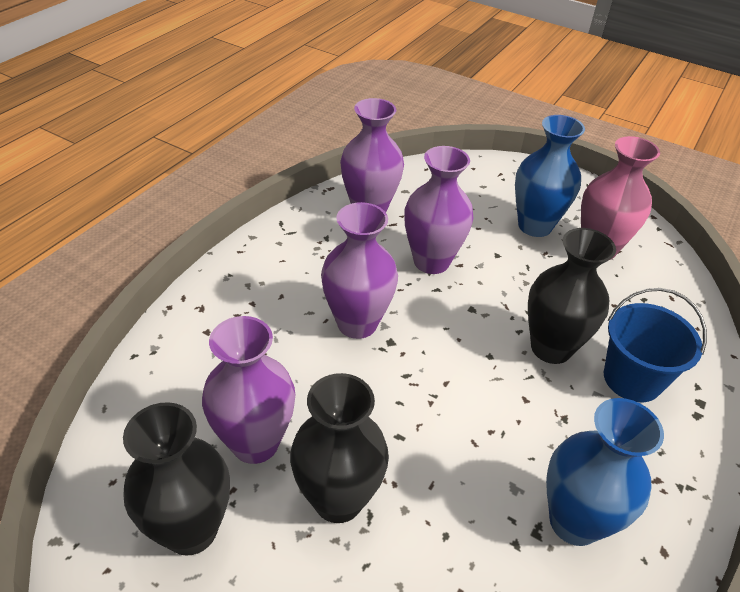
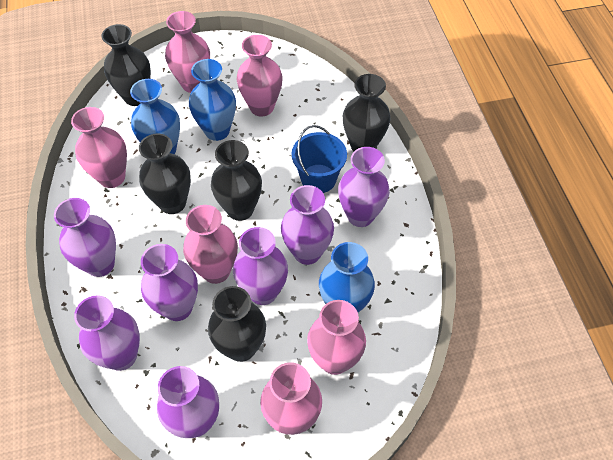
black vase: 3 -> 5
blue vase: 2 -> 3
pink vase: 1 -> 6
purple vase: 4 -> 7

